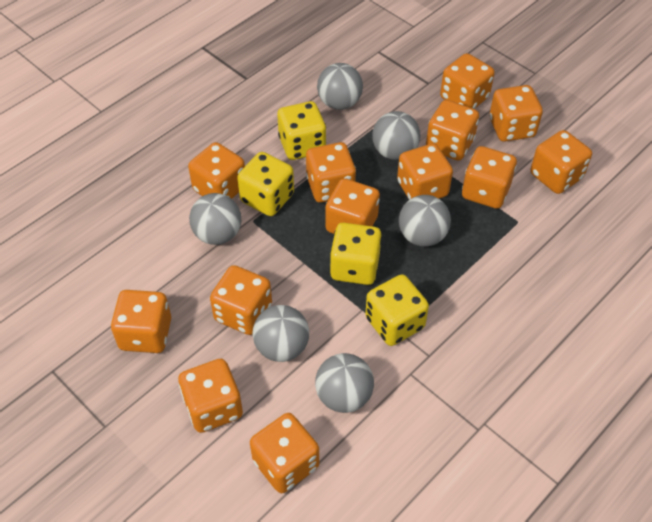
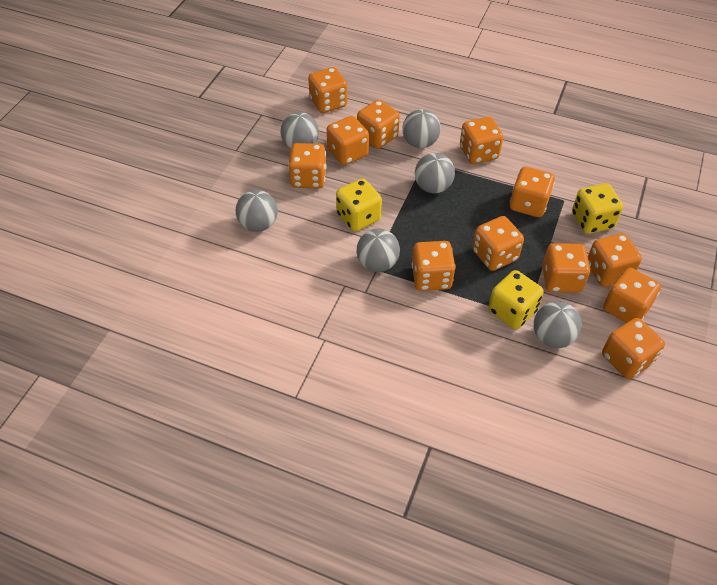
orange dice: 13 -> 12
yellow dice: 4 -> 3

